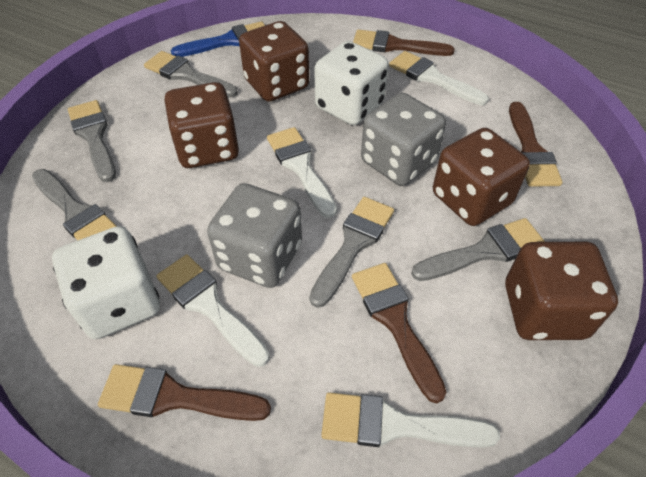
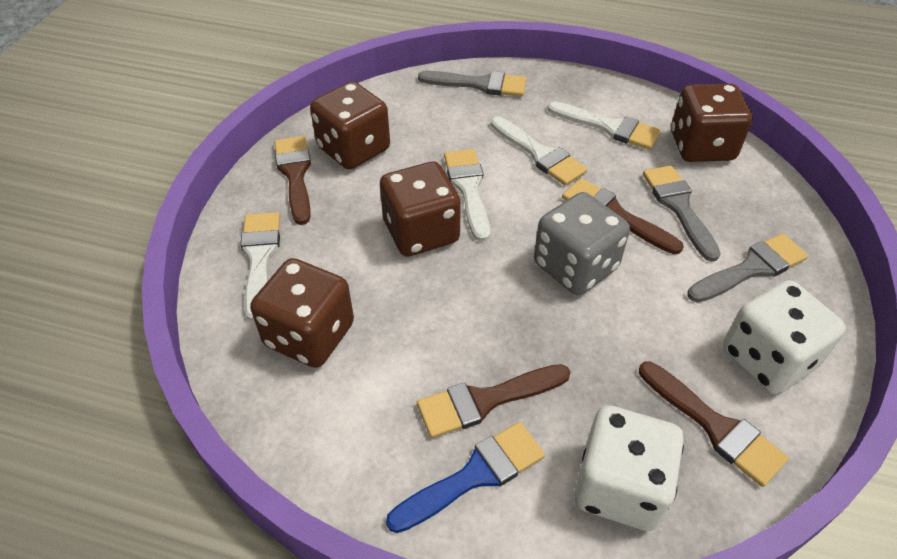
grey brush: 5 -> 3
grey dice: 2 -> 1

